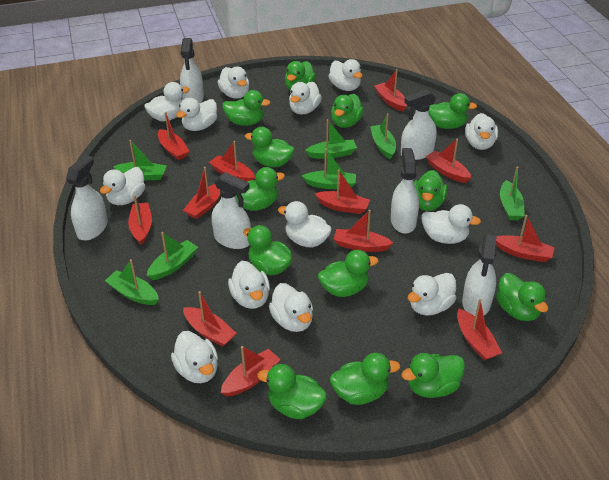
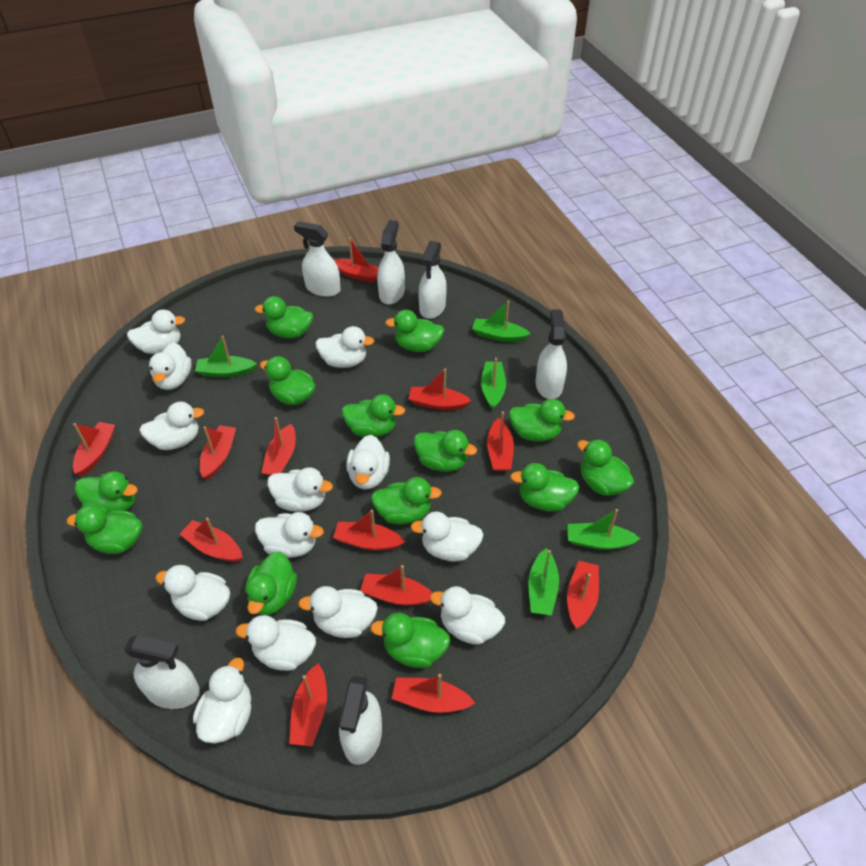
green boat: 7 -> 5

